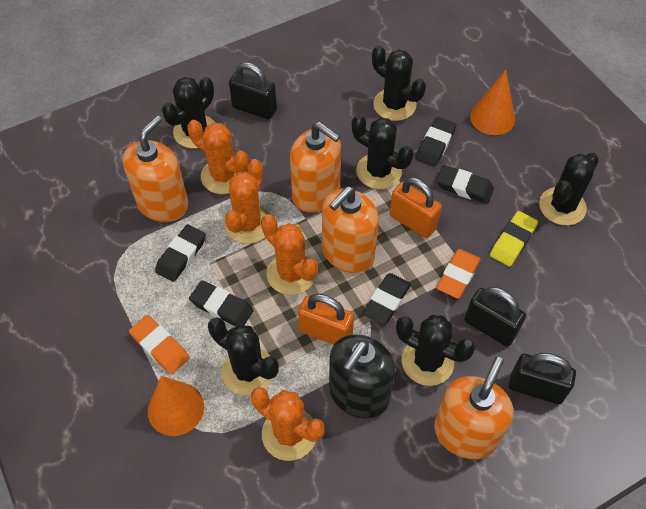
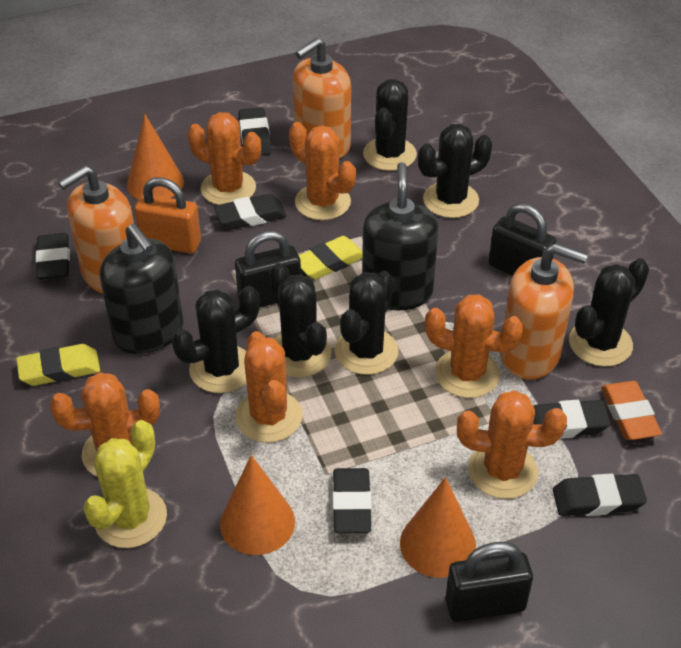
black eraser: 5 -> 6
black soap dispenser: 1 -> 2
orange cactus: 4 -> 6
orange cone: 2 -> 3
orange eraser: 2 -> 1
orange padlock: 2 -> 1
orange soap dispenser: 4 -> 3
yellow cactus: 0 -> 1
yellow eraser: 1 -> 2

